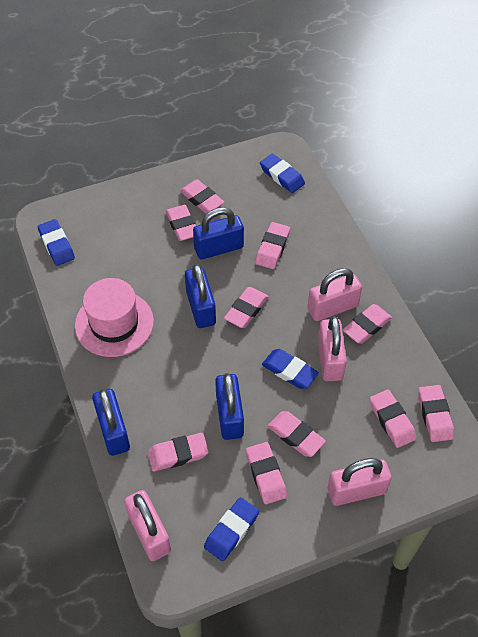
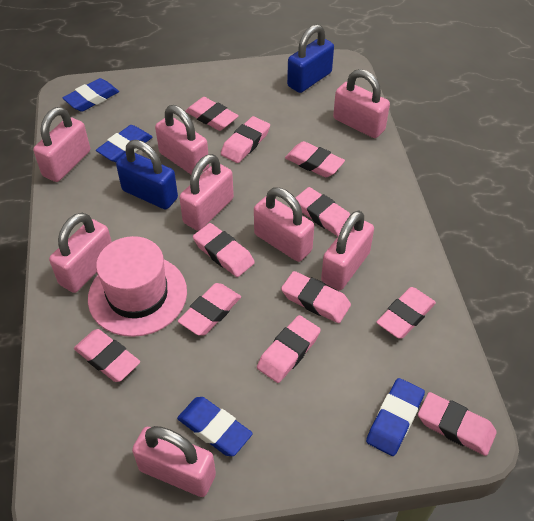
blue padlock: 4 -> 2
pink eraser: 10 -> 11
pink padlock: 4 -> 8

